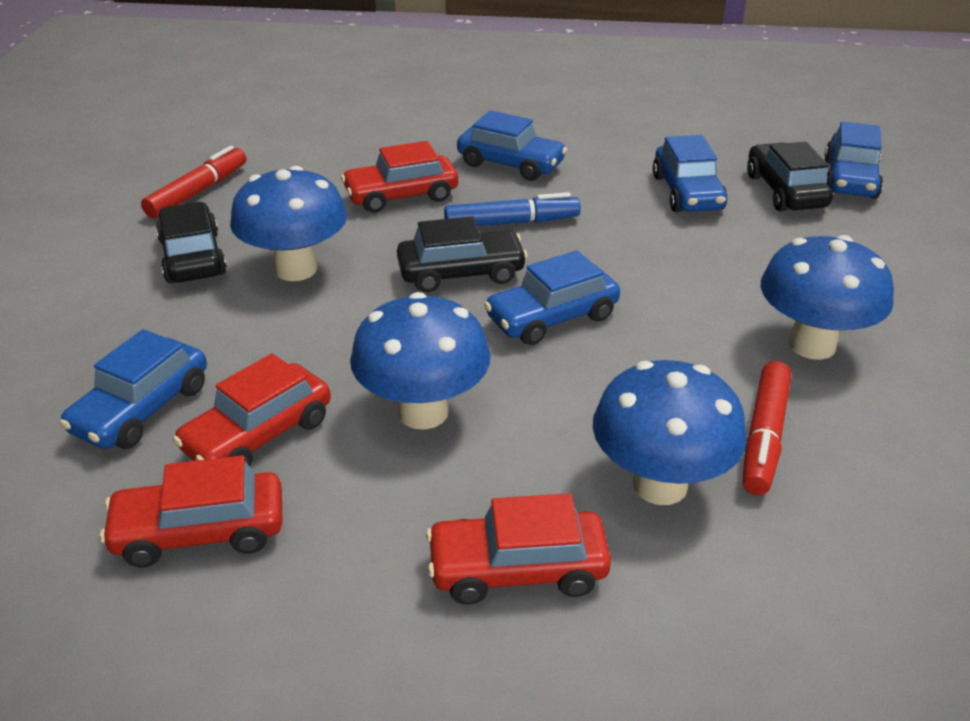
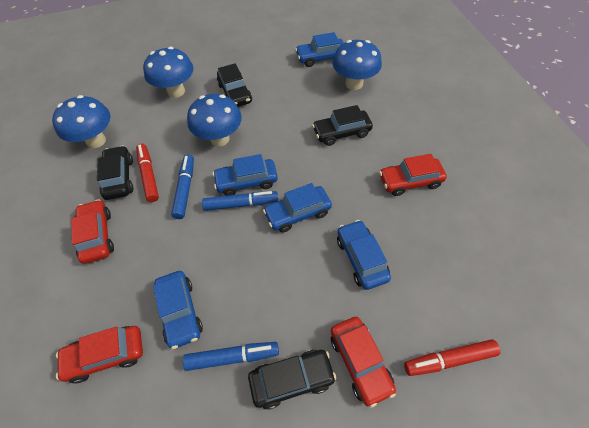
black car: 3 -> 4
blue marker: 1 -> 3

